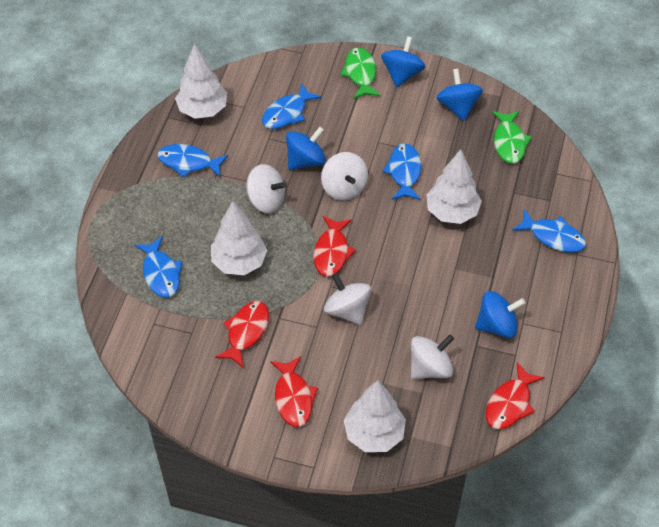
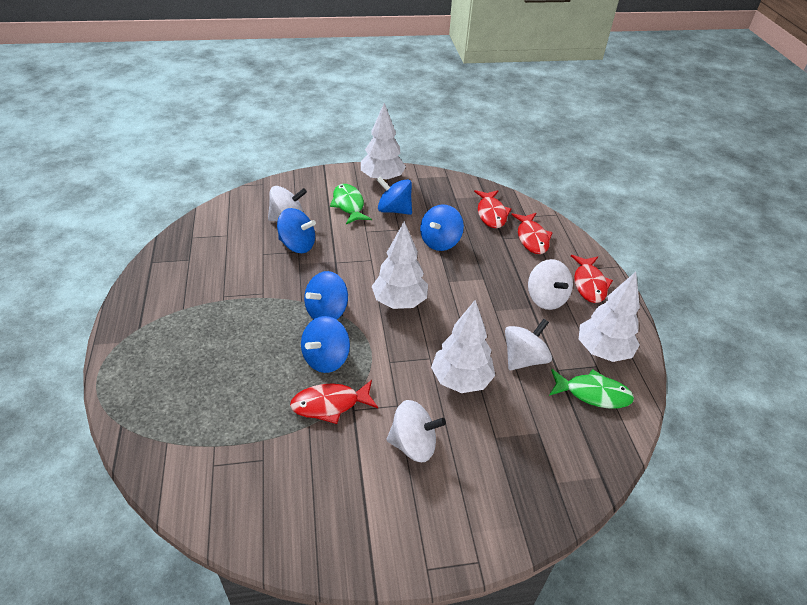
blue fish: 5 -> 0
blue spinning top: 4 -> 5

